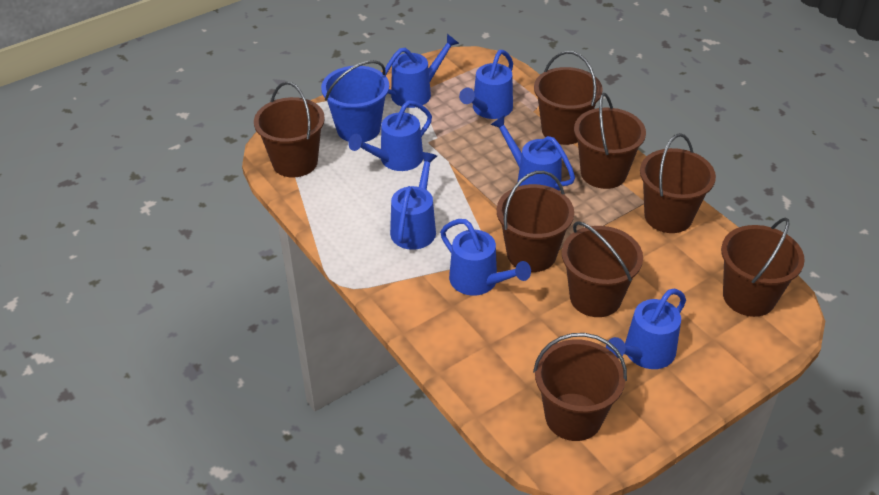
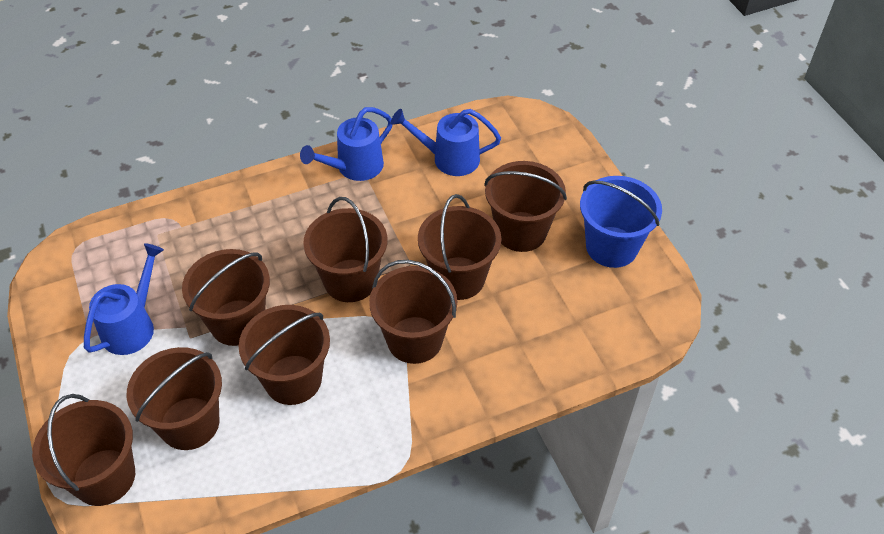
blue watering can: 7 -> 3

